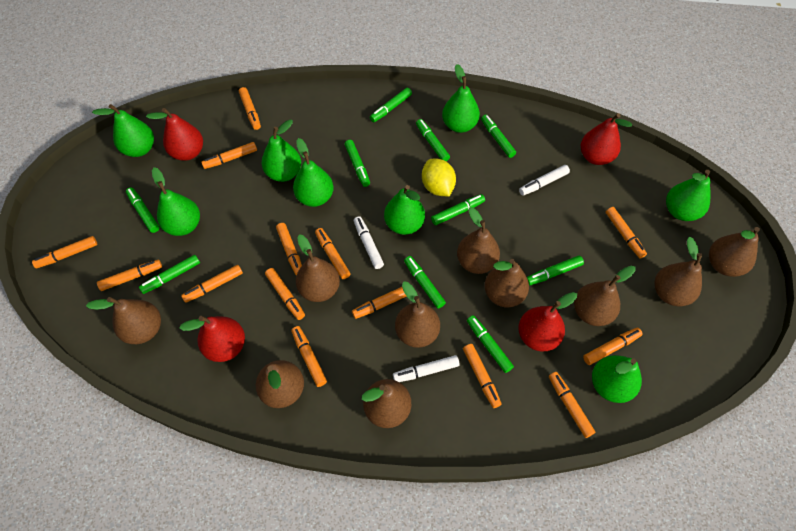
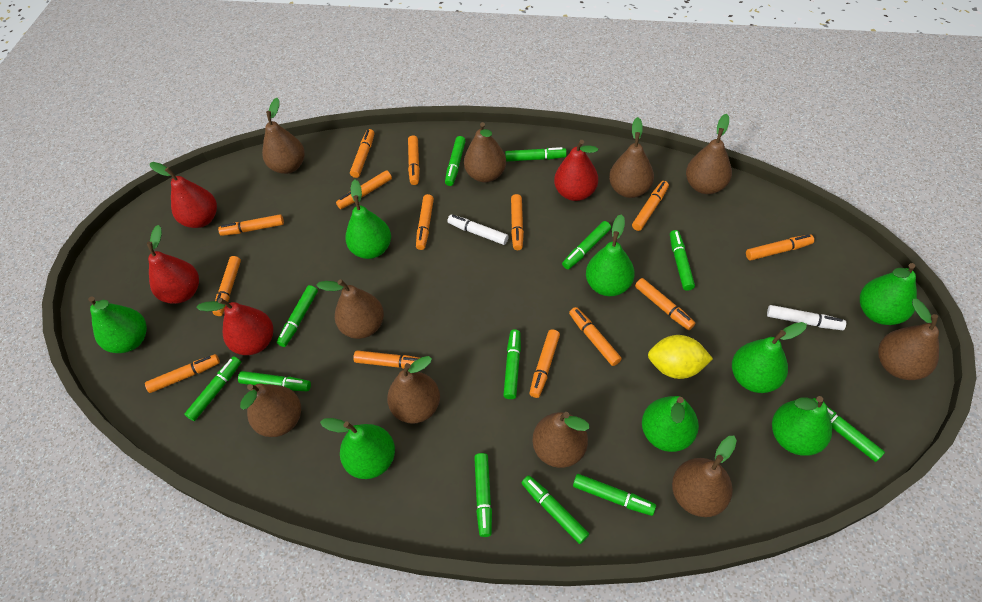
green marker: 10 -> 12
white marker: 3 -> 2

